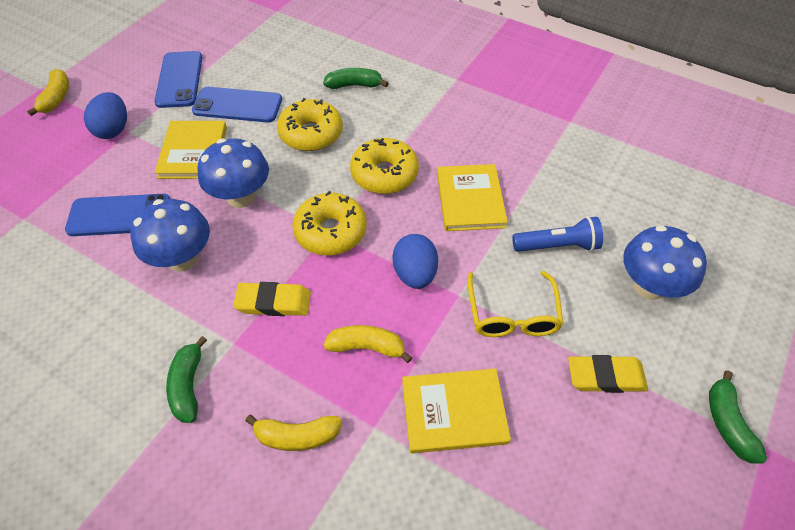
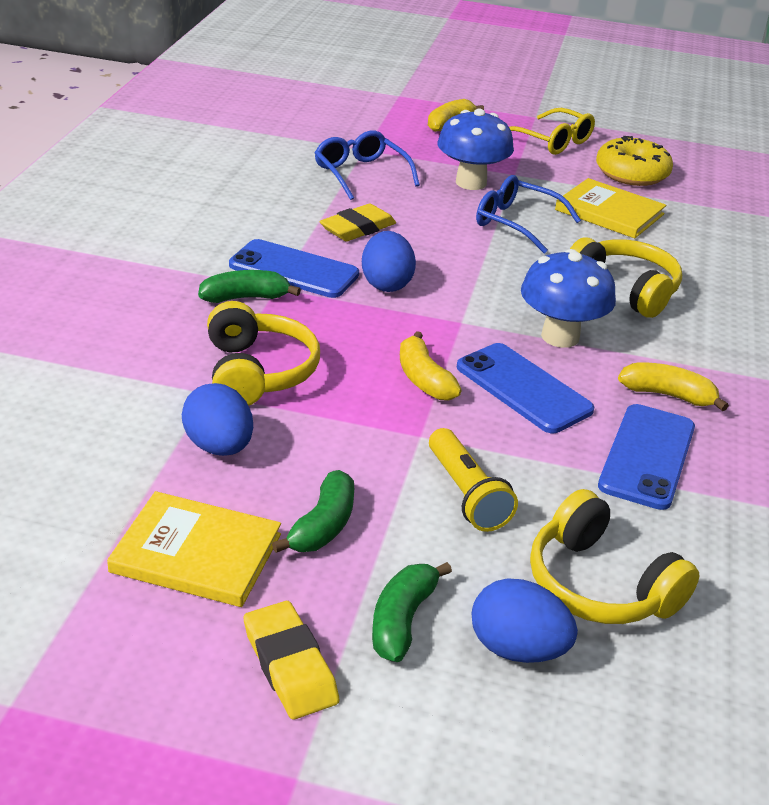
blue egg: 2 -> 3
blue flashlight: 1 -> 0
blue glasses: 0 -> 2
blue mushroom: 3 -> 2
yellow book: 3 -> 2
yellow donut: 3 -> 1
yellow flashlight: 0 -> 1
yellow headphones: 0 -> 3

